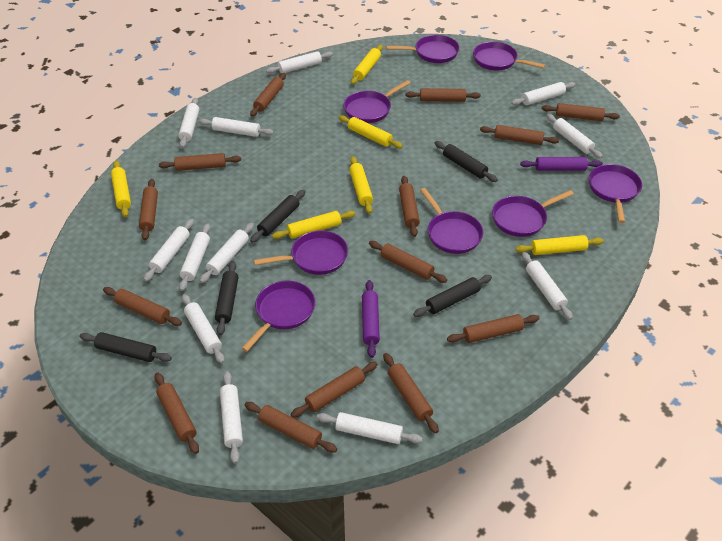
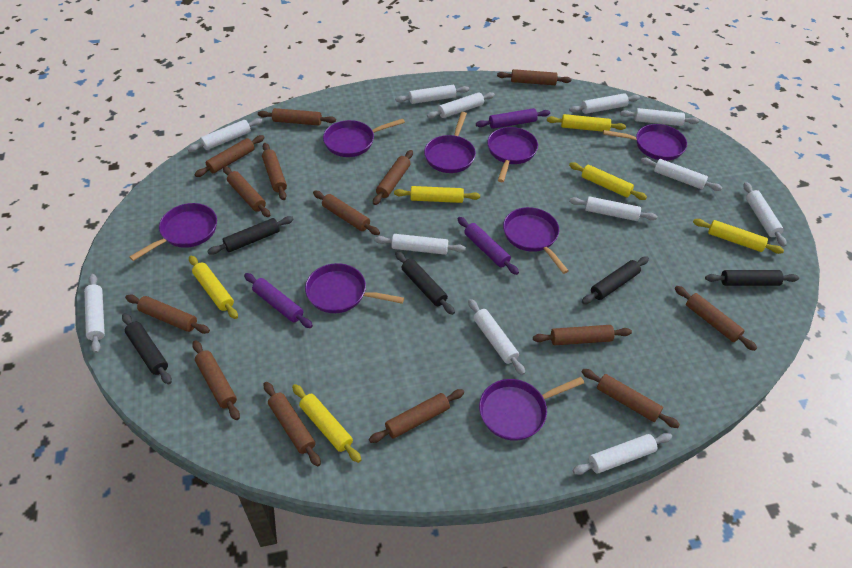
purple rolling pin: 2 -> 3

